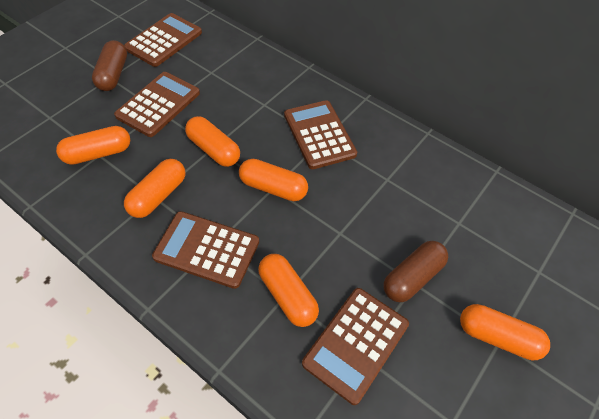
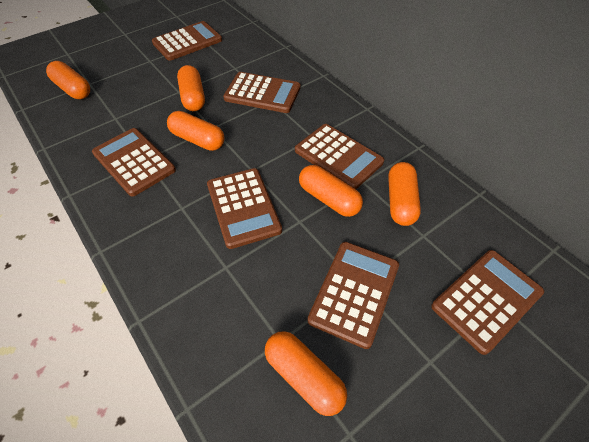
brown calculator: 5 -> 7
brown capsule: 2 -> 0

